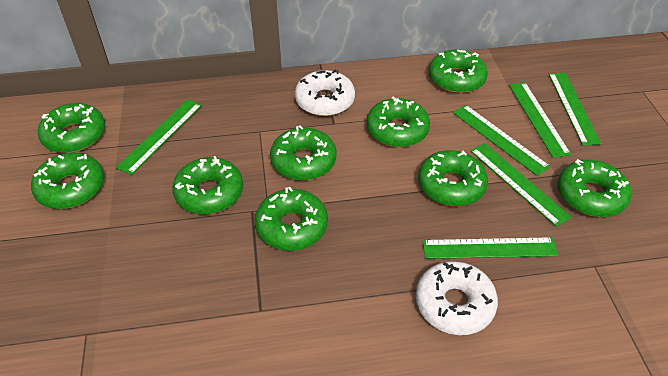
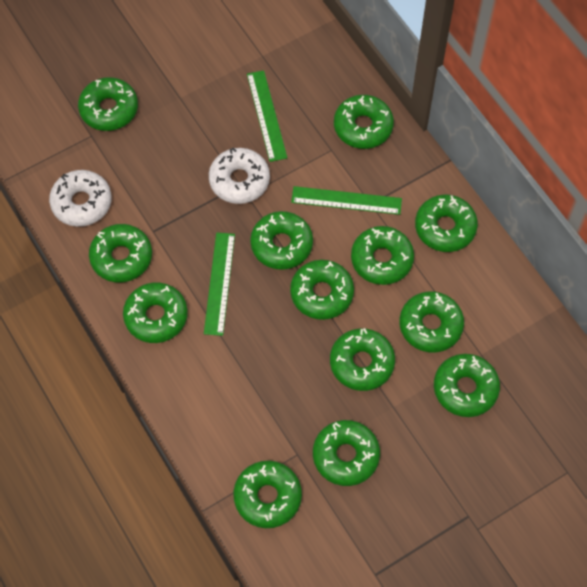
green donut: 9 -> 13
green ruler: 6 -> 3

